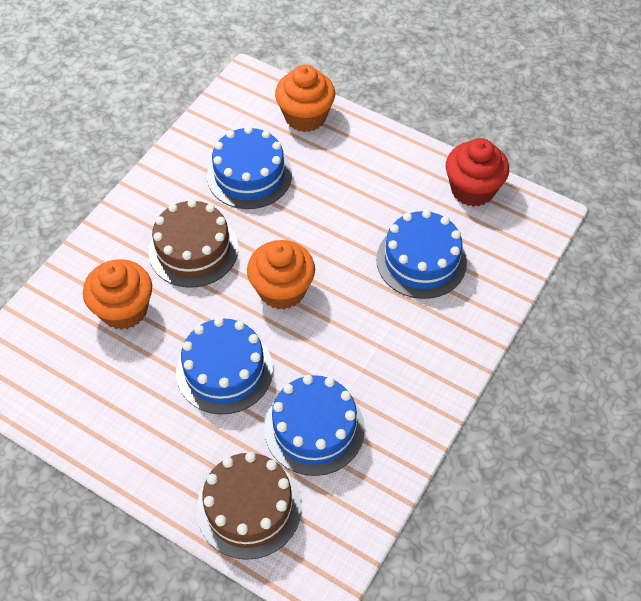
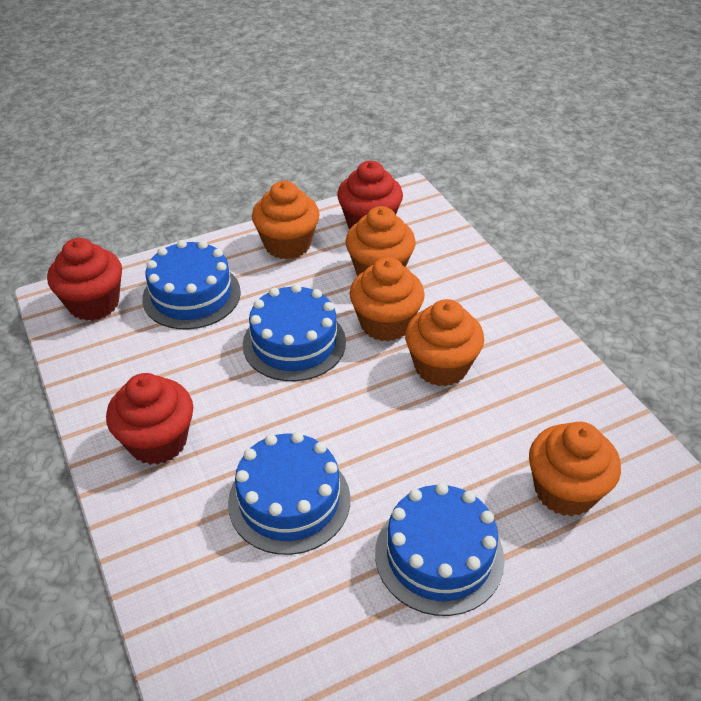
brown cake: 2 -> 0
orange cupcake: 3 -> 5
red cupcake: 1 -> 3

